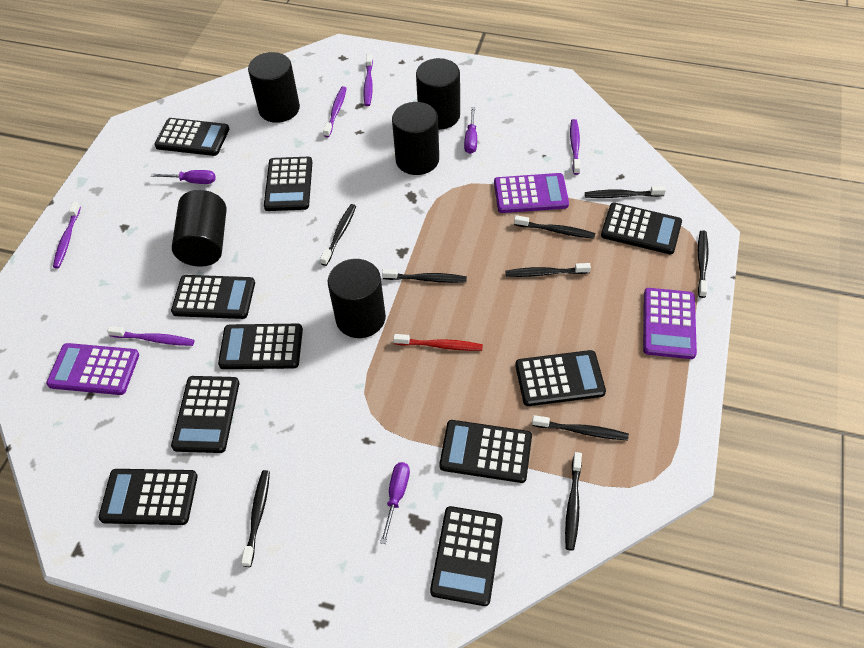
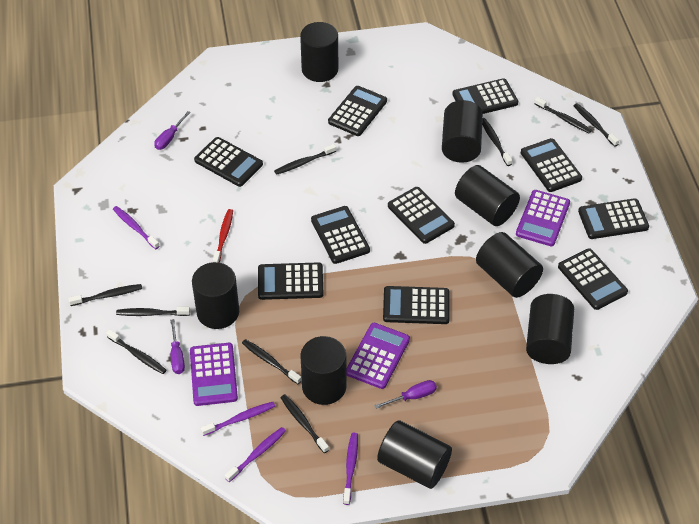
black cylinder: 5 -> 8
purple toothbrush: 5 -> 4

